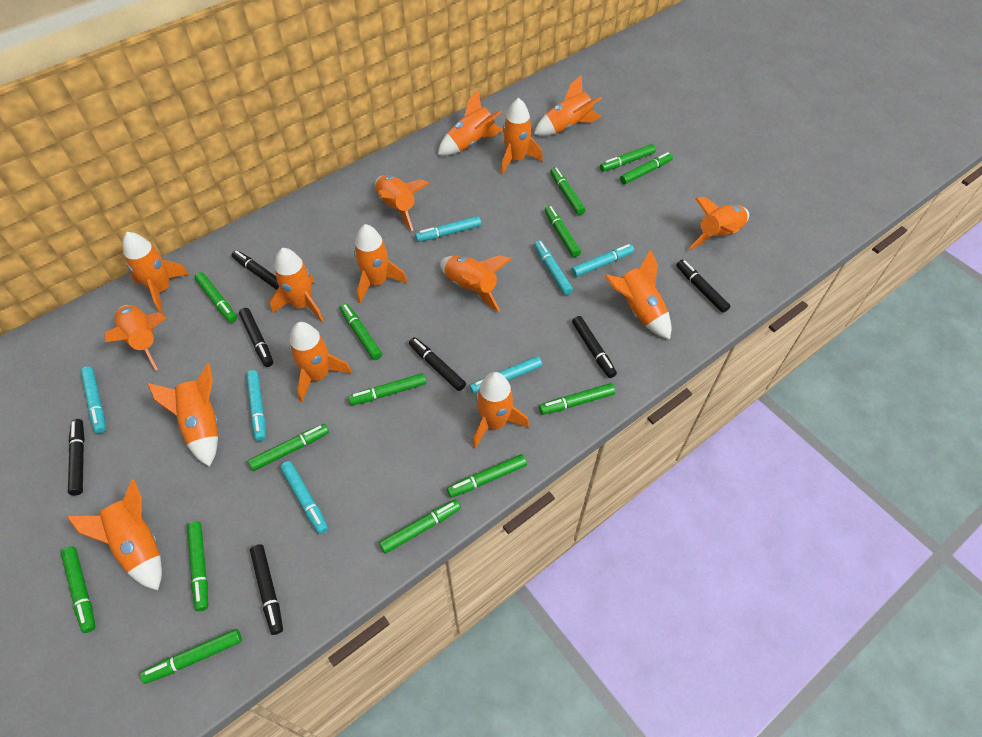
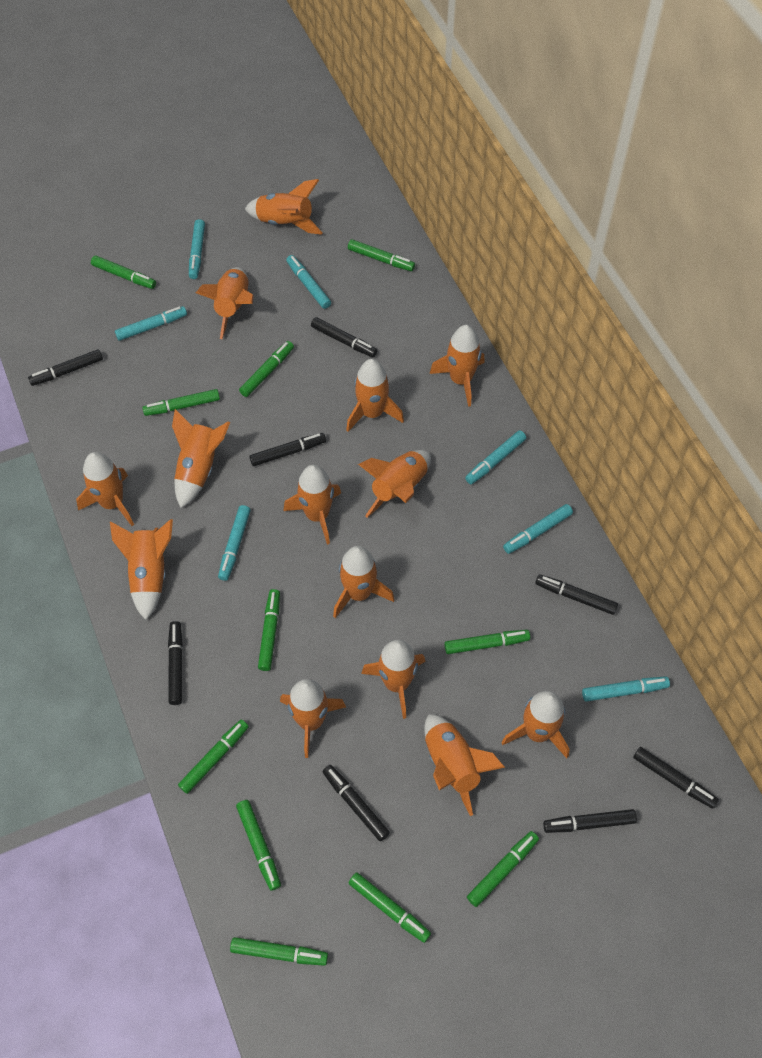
black marker: 7 -> 8
green marker: 14 -> 11
orange rocket: 15 -> 14

